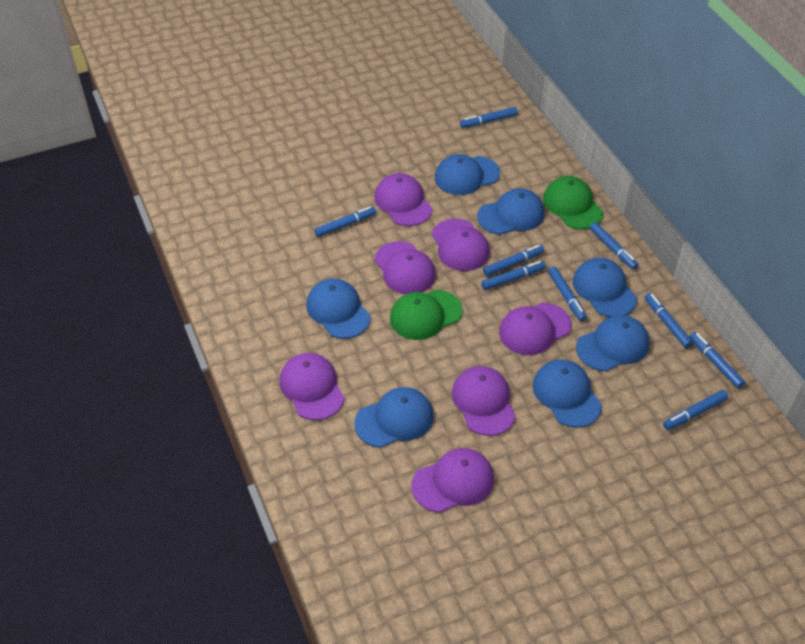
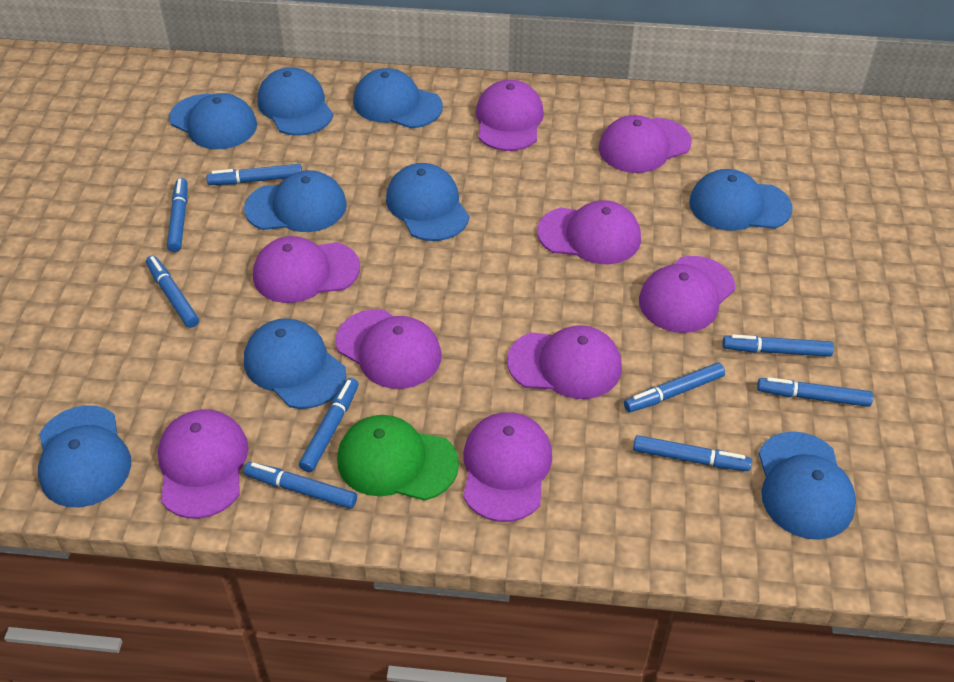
blue cap: 7 -> 9
green cap: 2 -> 1
purple cap: 7 -> 9

